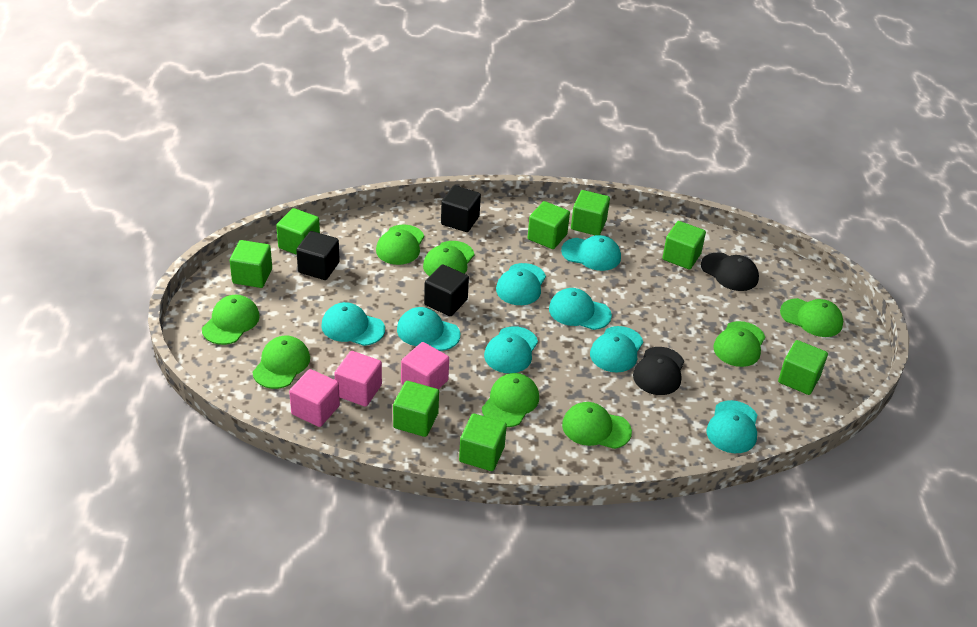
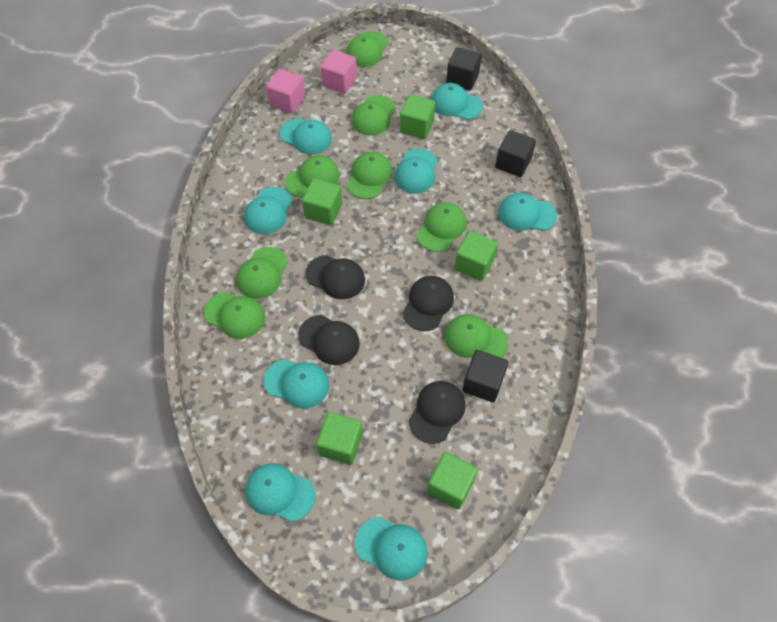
black cap: 2 -> 4
green cube: 8 -> 5
pink cube: 3 -> 2

